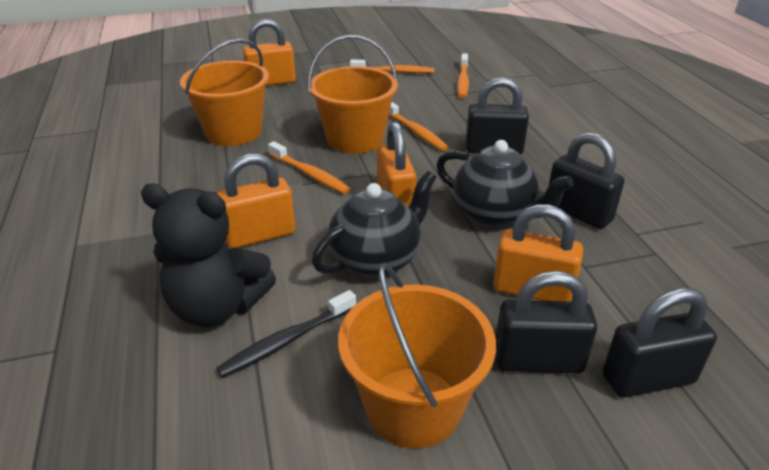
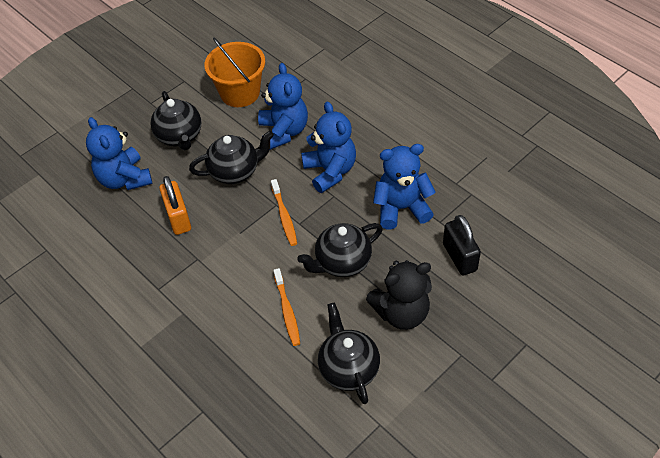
black padlock: 4 -> 1
black teapot: 2 -> 4
black toothbrush: 1 -> 0
blue teddy bear: 0 -> 4
orange bucket: 3 -> 1
orange padlock: 4 -> 1
orange toothbrush: 4 -> 2

